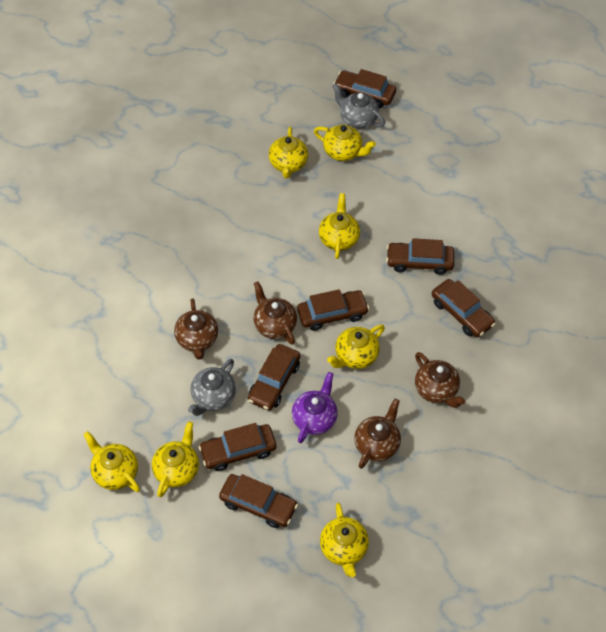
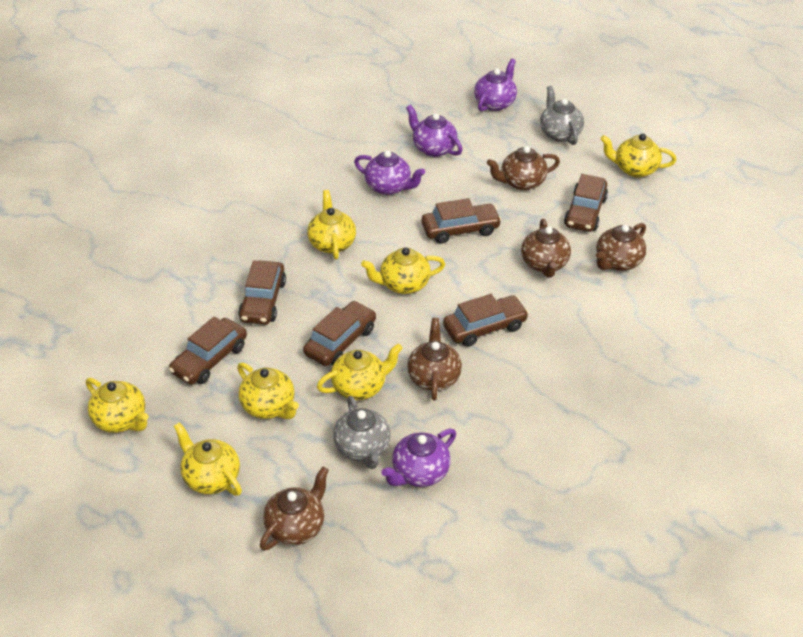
brown car: 7 -> 6
brown teapot: 4 -> 5
purple teapot: 1 -> 4

